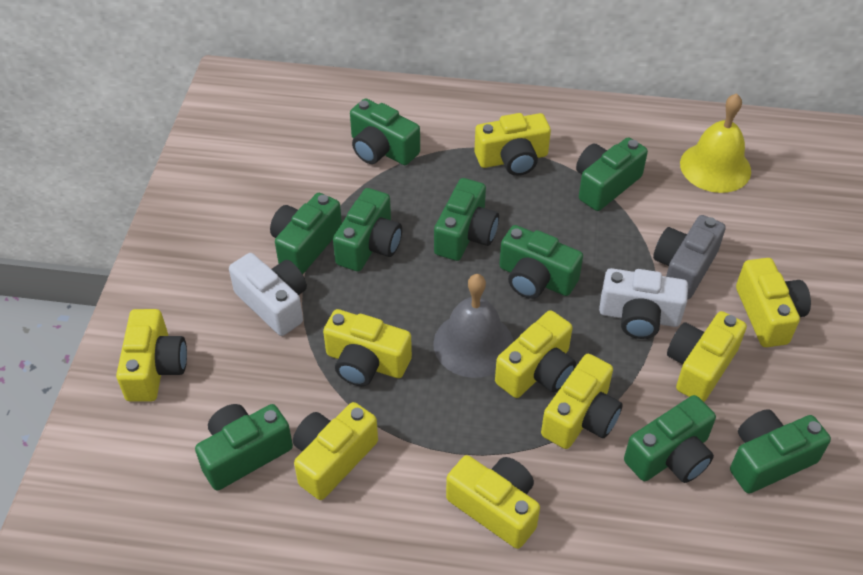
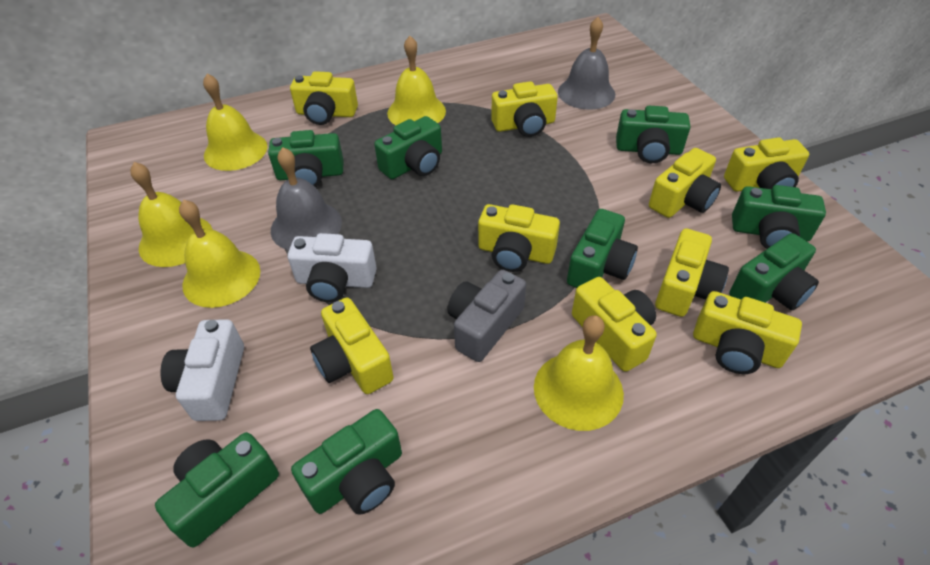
green camera: 9 -> 8
grey bell: 1 -> 2
yellow bell: 1 -> 5

